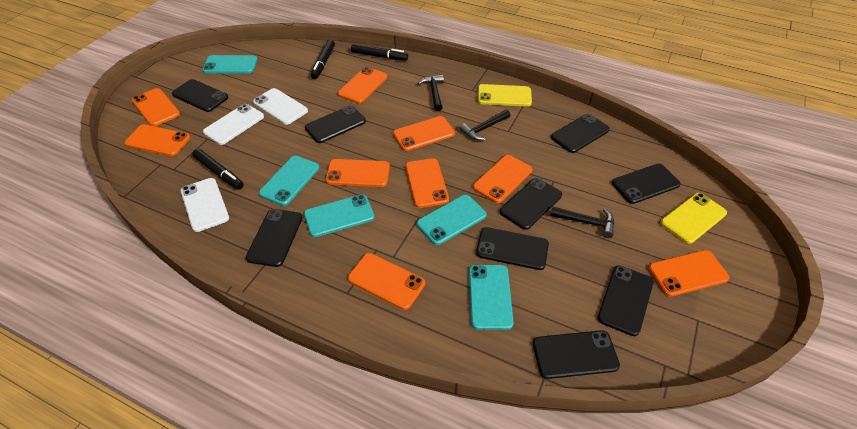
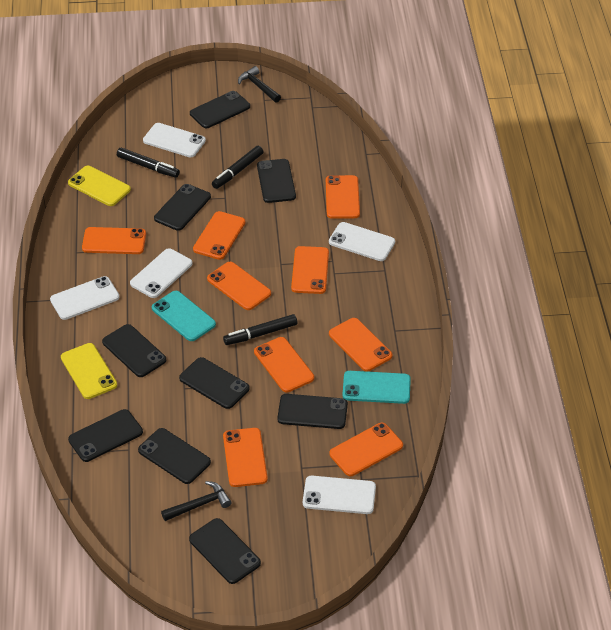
black hammer: 3 -> 2
turquoise phone: 5 -> 2
white phone: 3 -> 5

